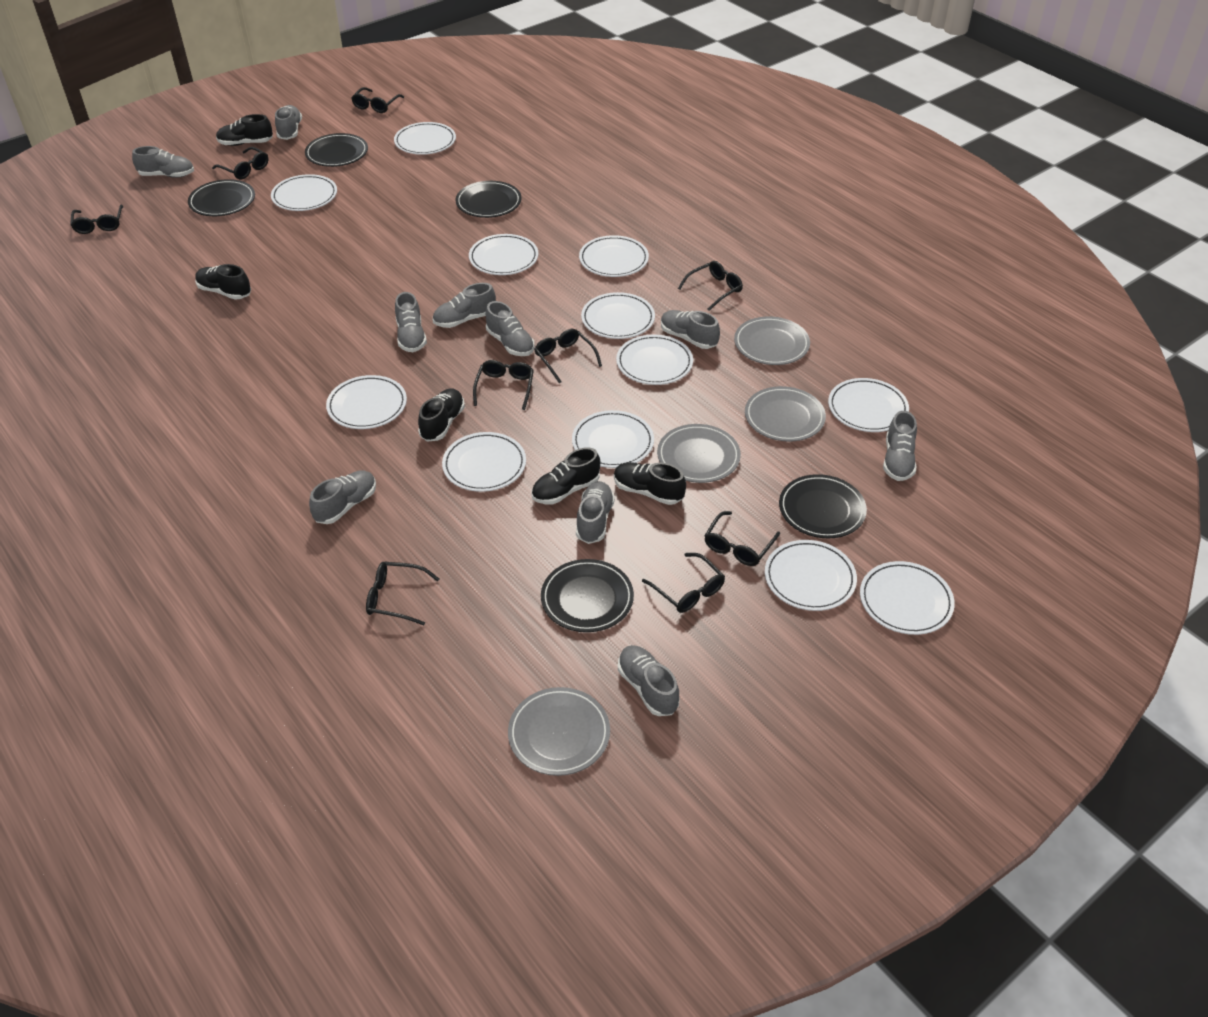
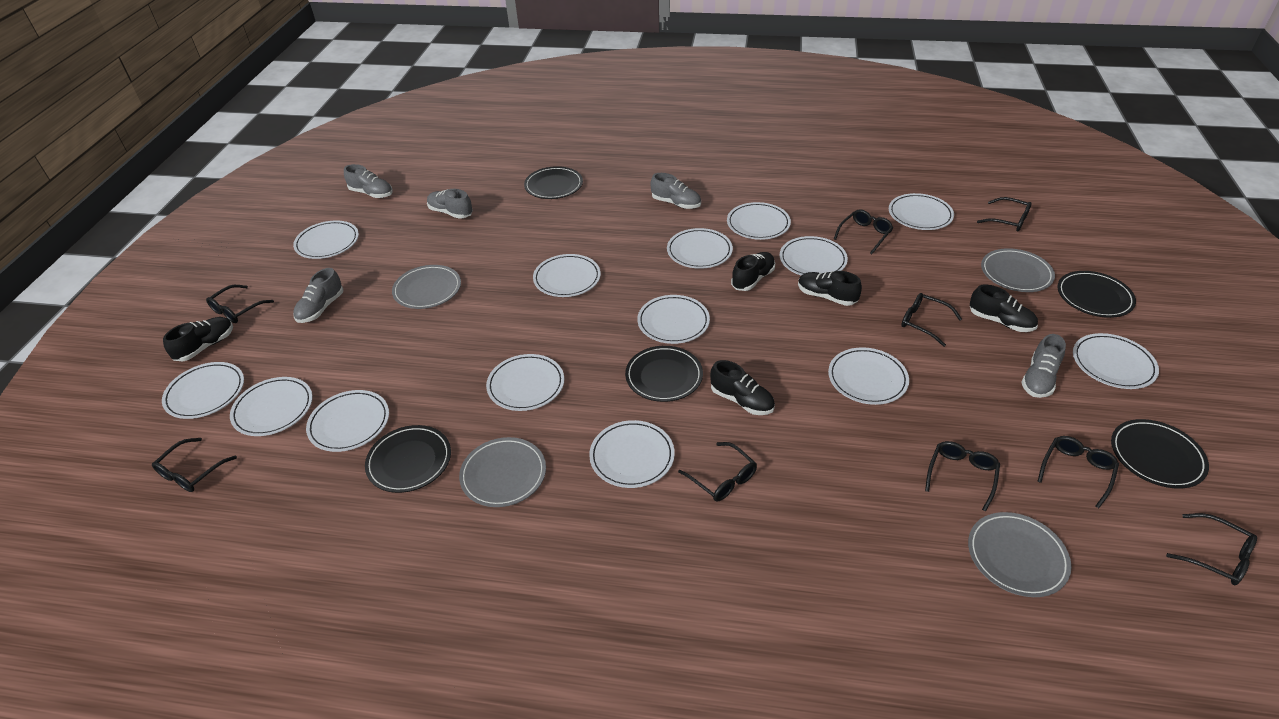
grey shoe: 10 -> 5
white plate: 12 -> 14

